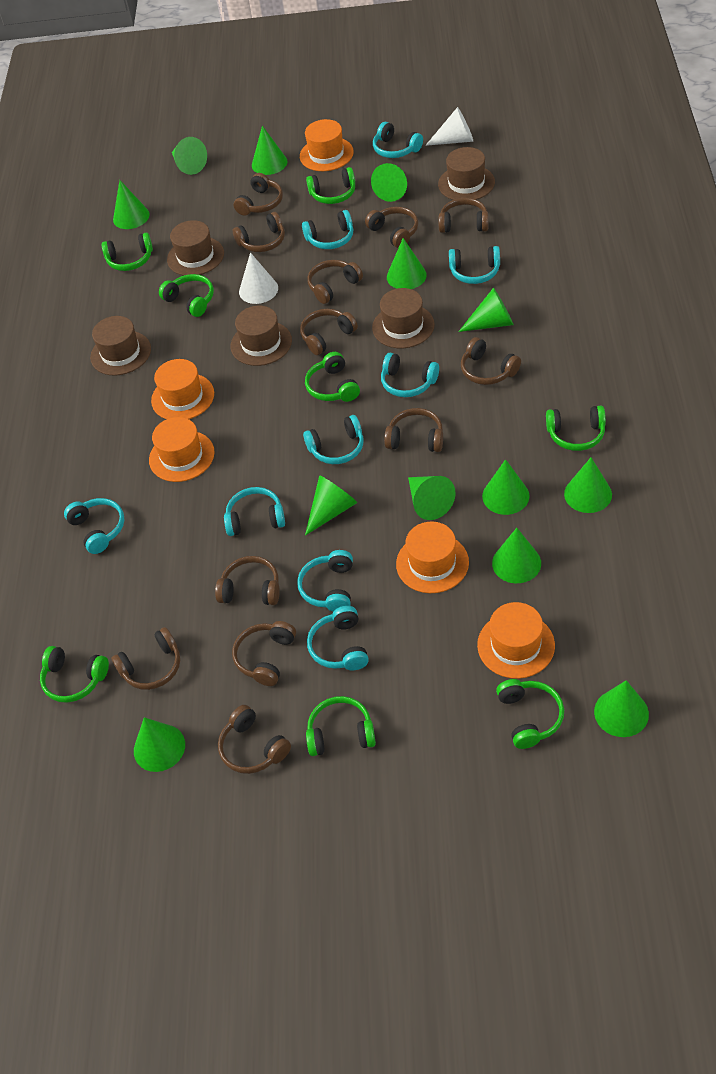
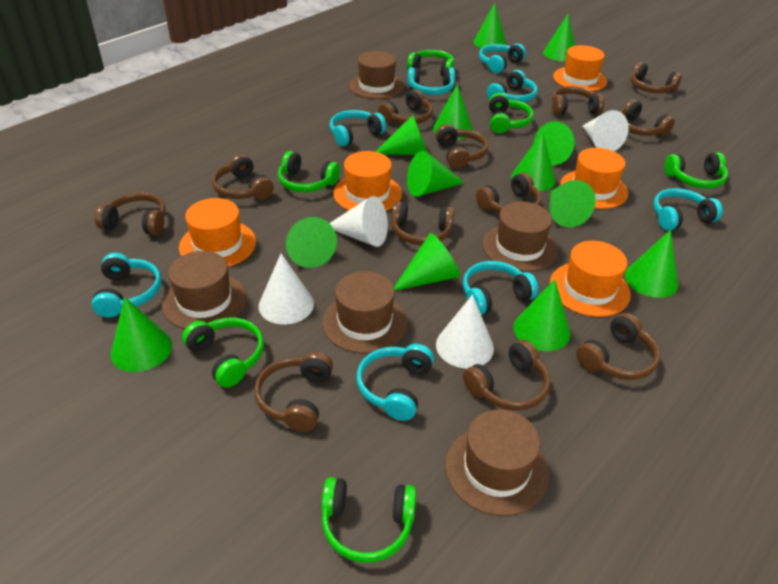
green headphones: 8 -> 6
turquoise headphones: 9 -> 8
white cone: 2 -> 4

